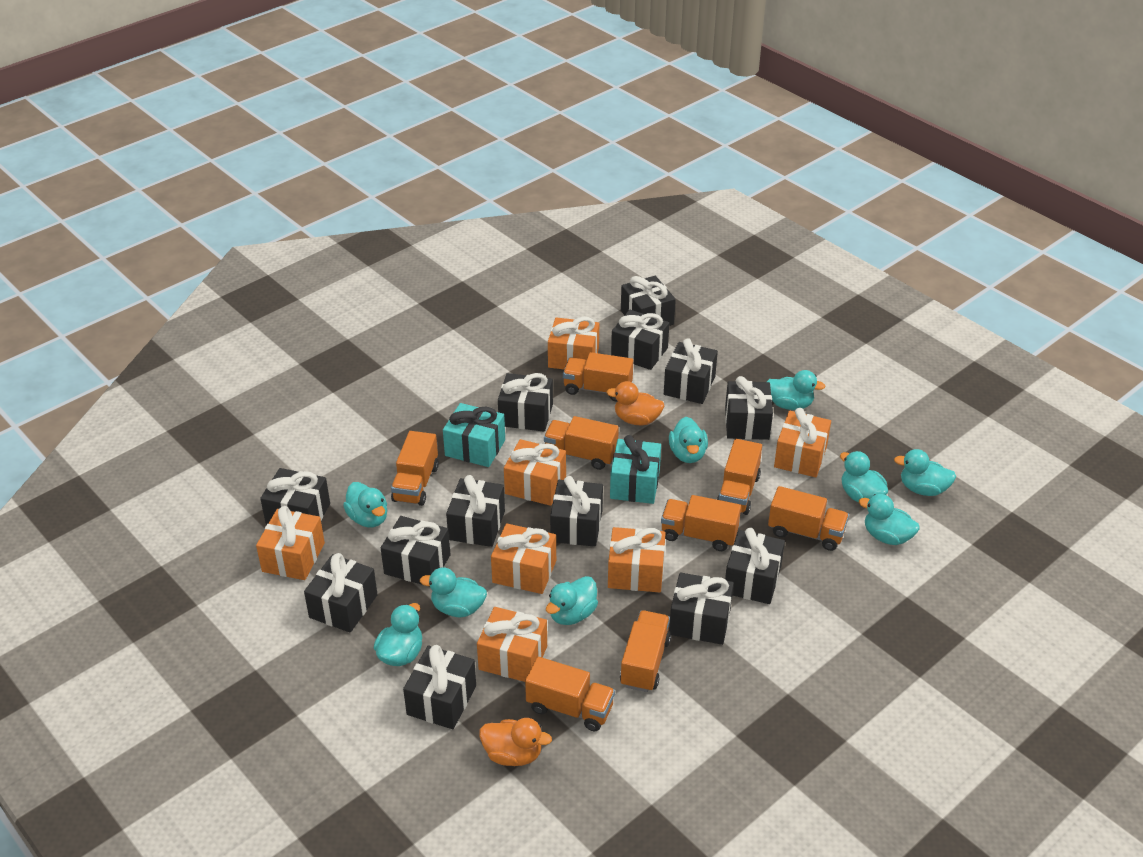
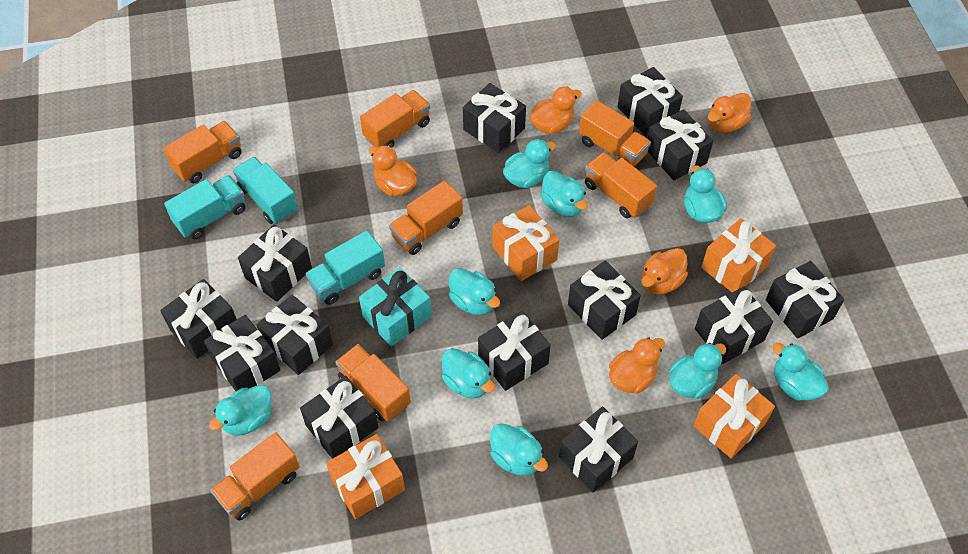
orange duck: 2 -> 5
orange gift: 7 -> 4
orange truck: 8 -> 7
turquoise gift: 2 -> 1
turquoise truck: 0 -> 3

